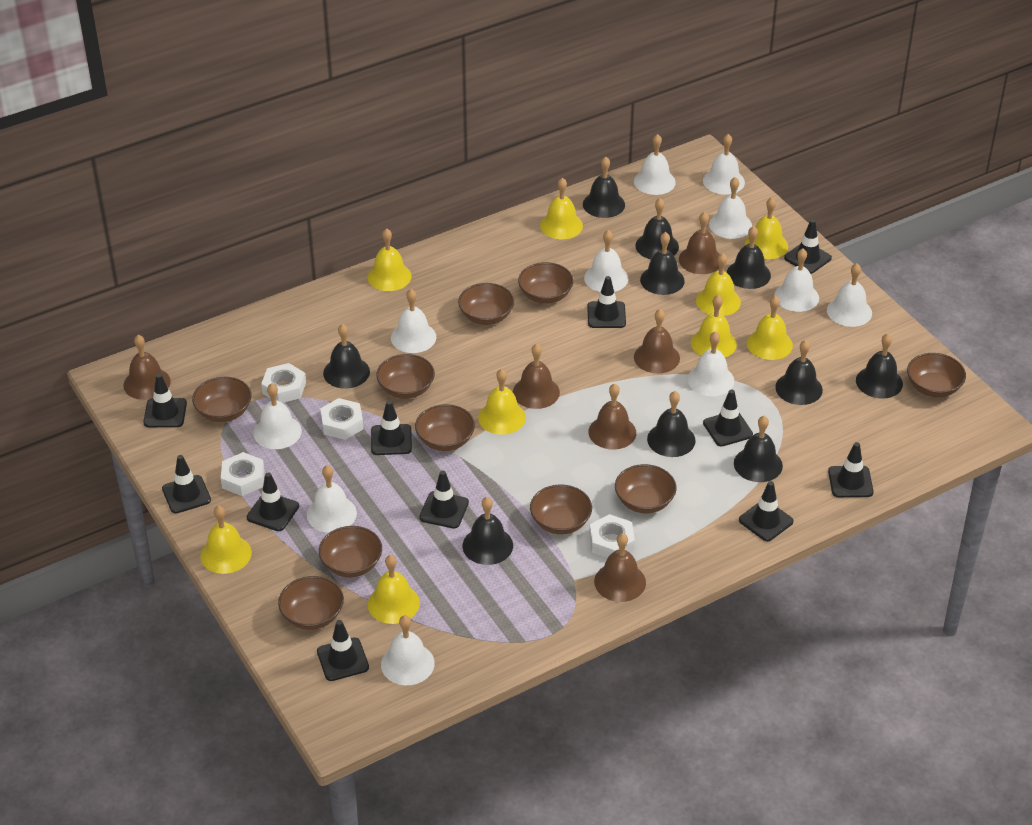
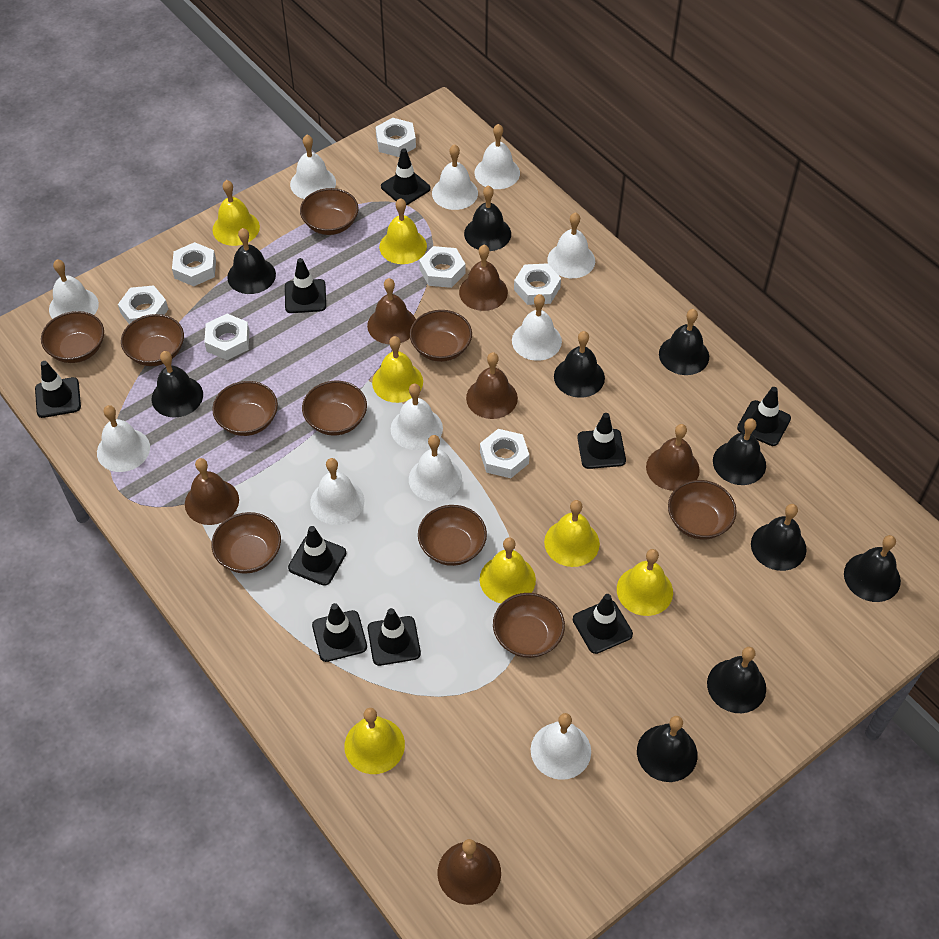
black traffic cone: 11 -> 9
white nut: 4 -> 7
yellow bell: 9 -> 7

